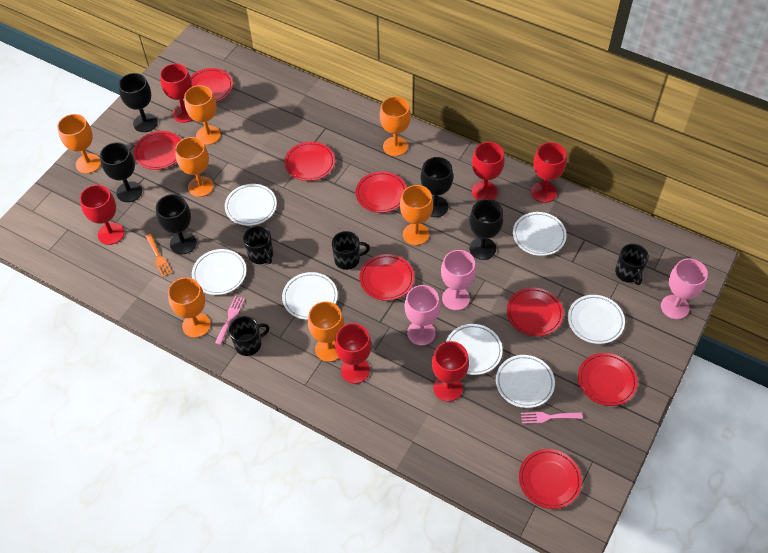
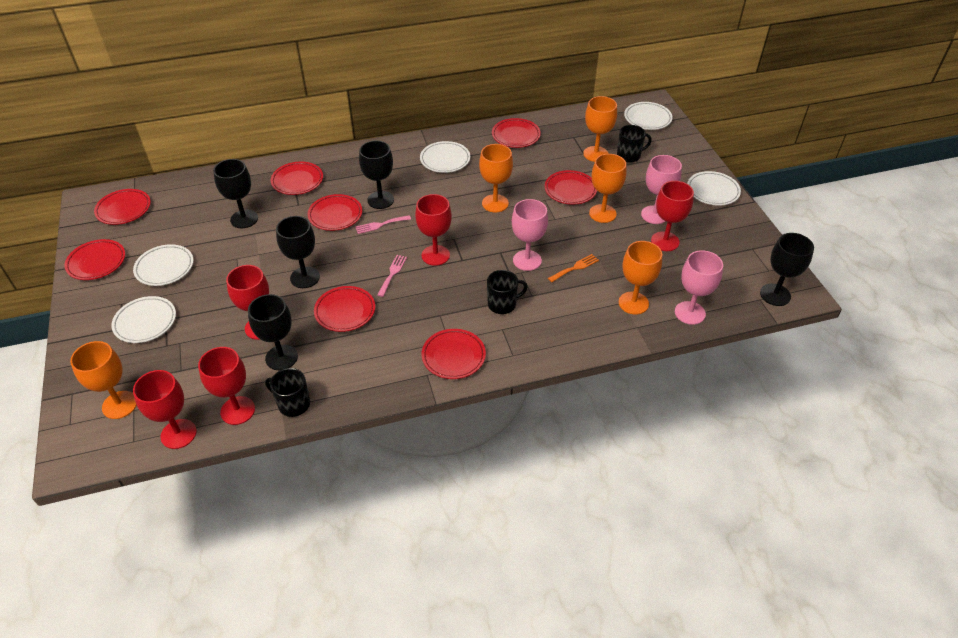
black mug: 4 -> 3
orange goblet: 7 -> 5
red goblet: 6 -> 5
white plate: 7 -> 5

